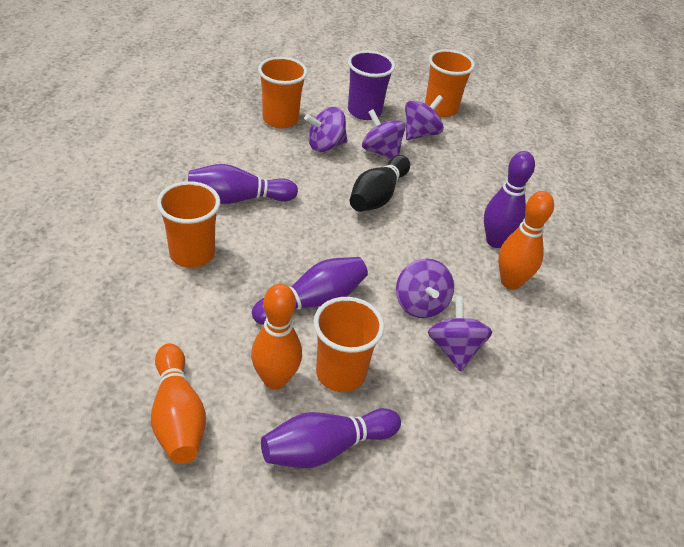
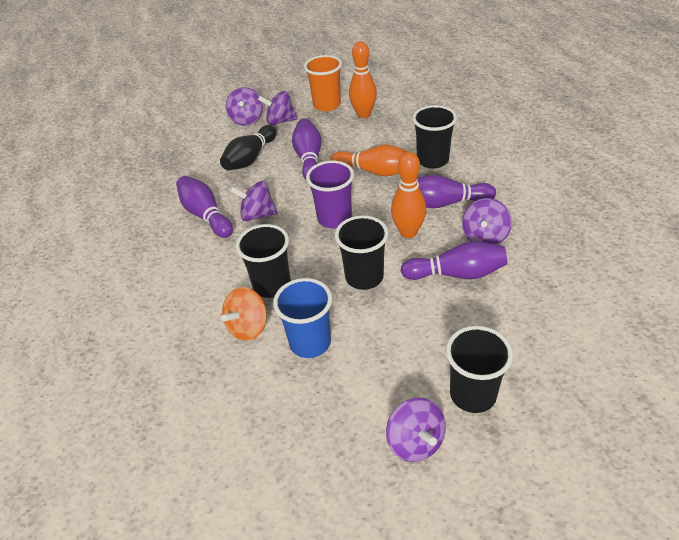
black cup: 0 -> 4
blue cup: 0 -> 1
orange cup: 4 -> 1
orange spinning top: 0 -> 1

